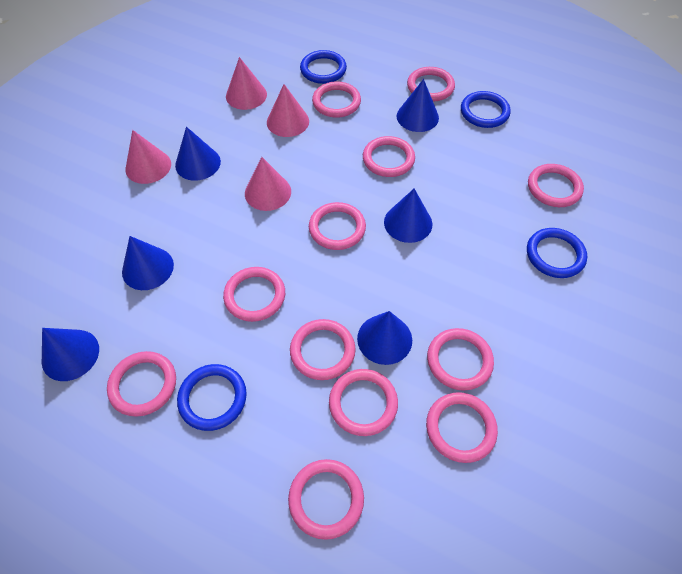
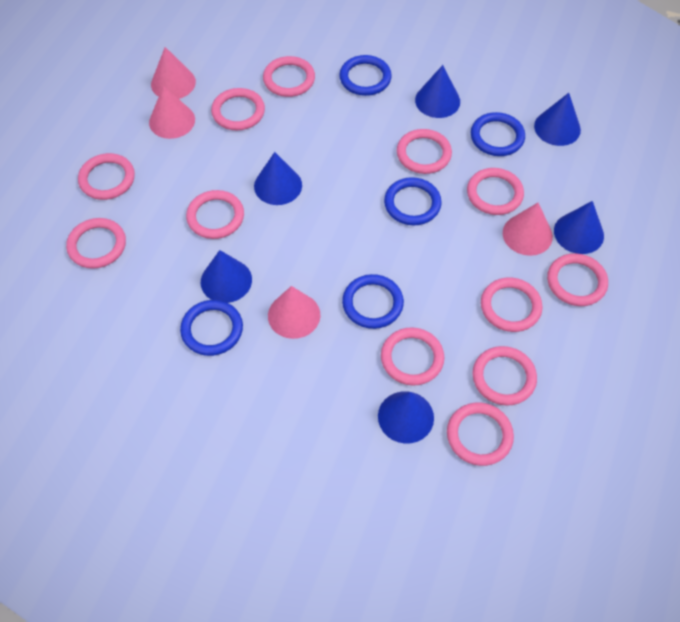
blue ring: 4 -> 5

